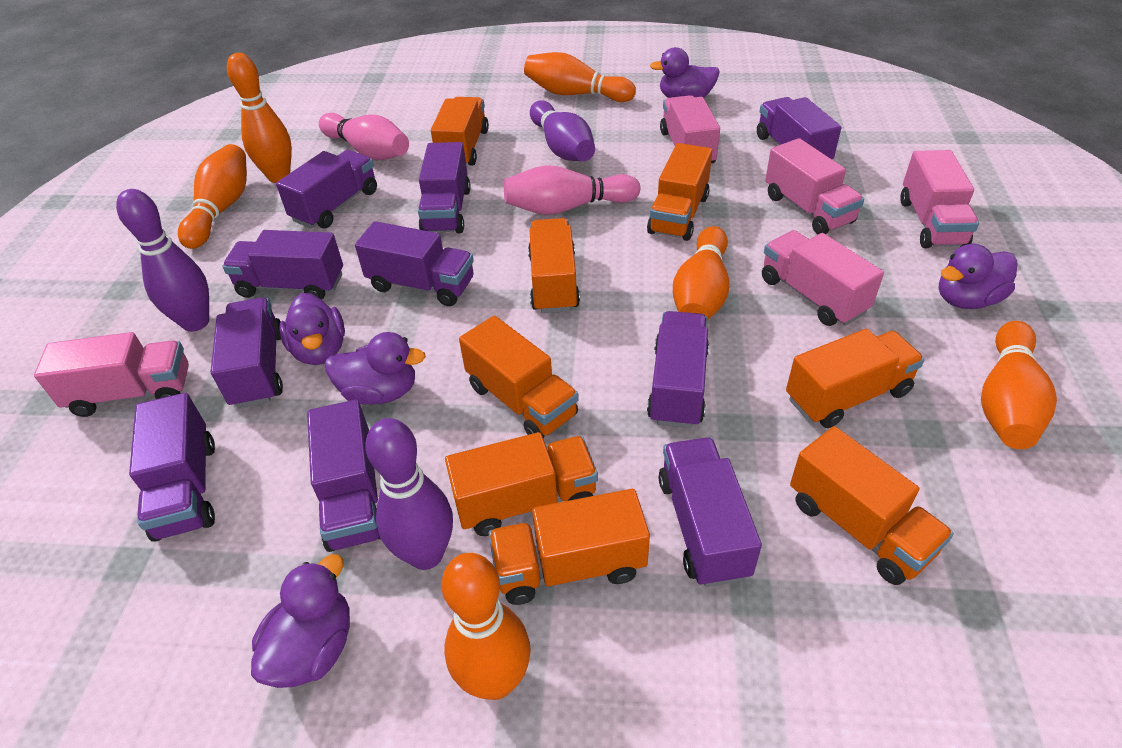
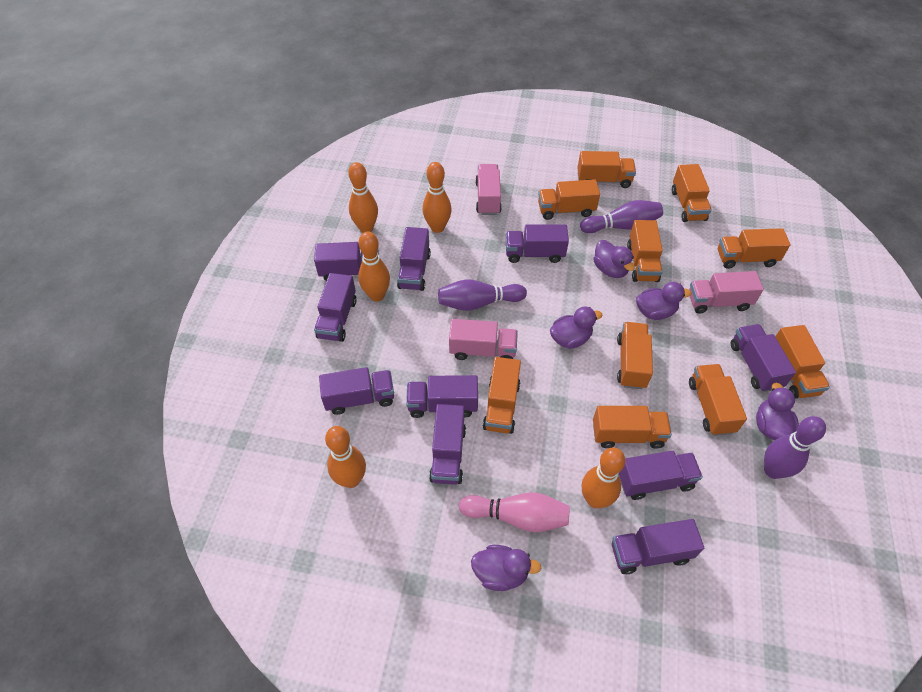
orange bowling pin: 6 -> 5
orange truck: 8 -> 10
pink bowling pin: 2 -> 1
pink truck: 5 -> 3

